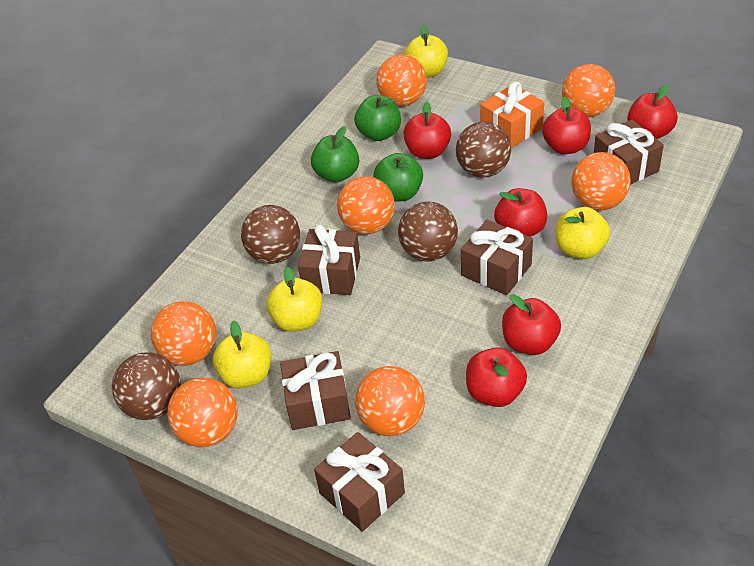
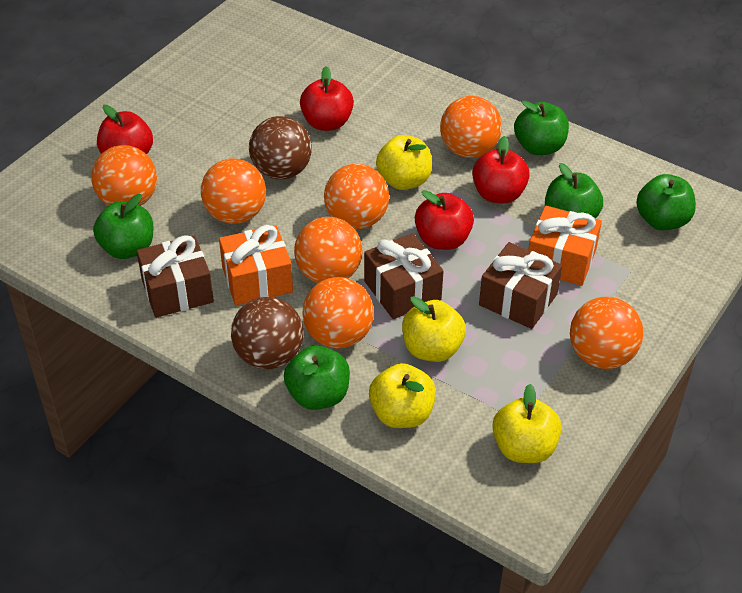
brown ball: 4 -> 2
brown gift: 5 -> 3
green apple: 3 -> 5
orange gift: 1 -> 2
red apple: 6 -> 4

